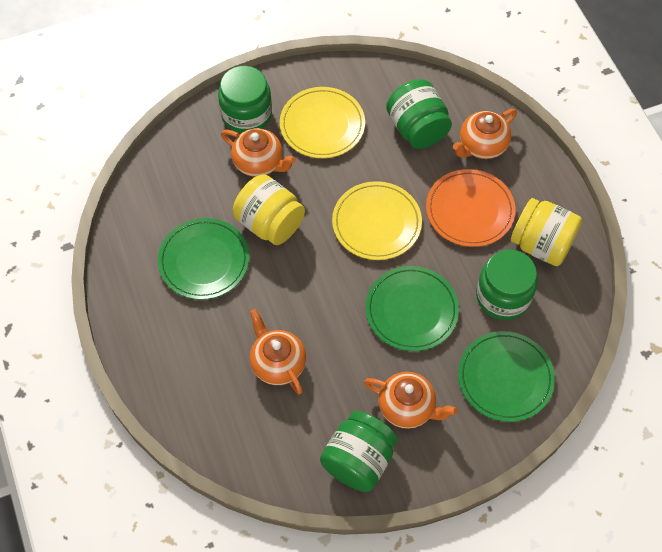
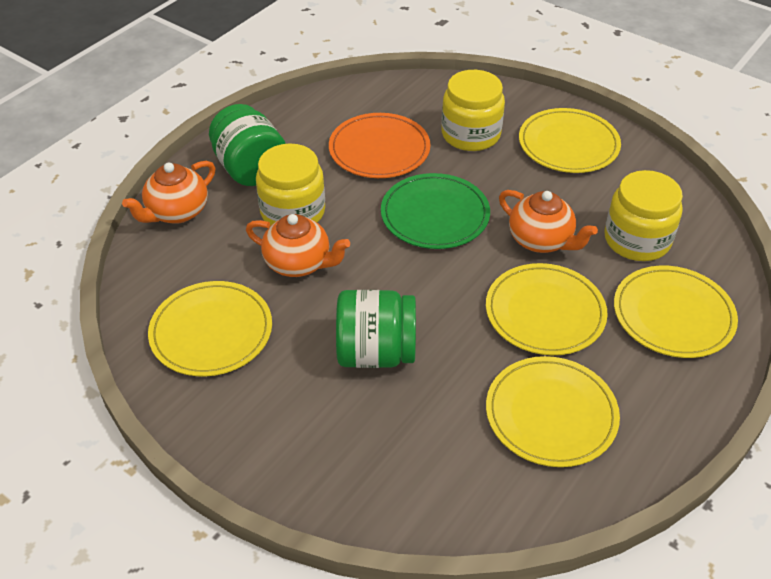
green jar: 4 -> 2
green plate: 3 -> 1
orange teapot: 4 -> 3
yellow jar: 2 -> 3
yellow plate: 2 -> 5

